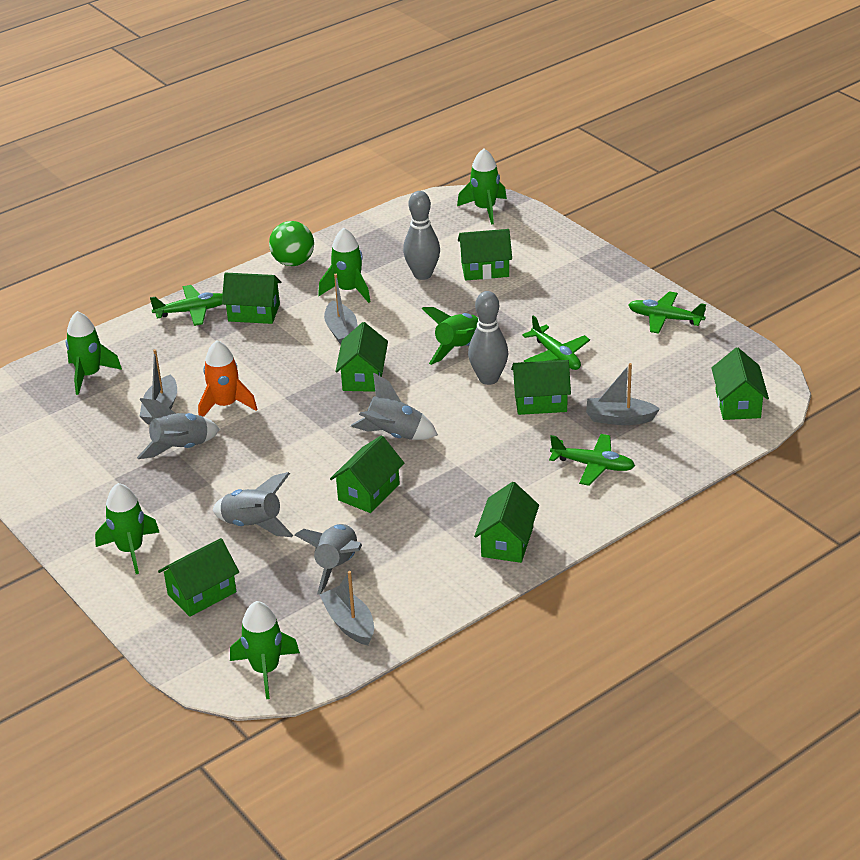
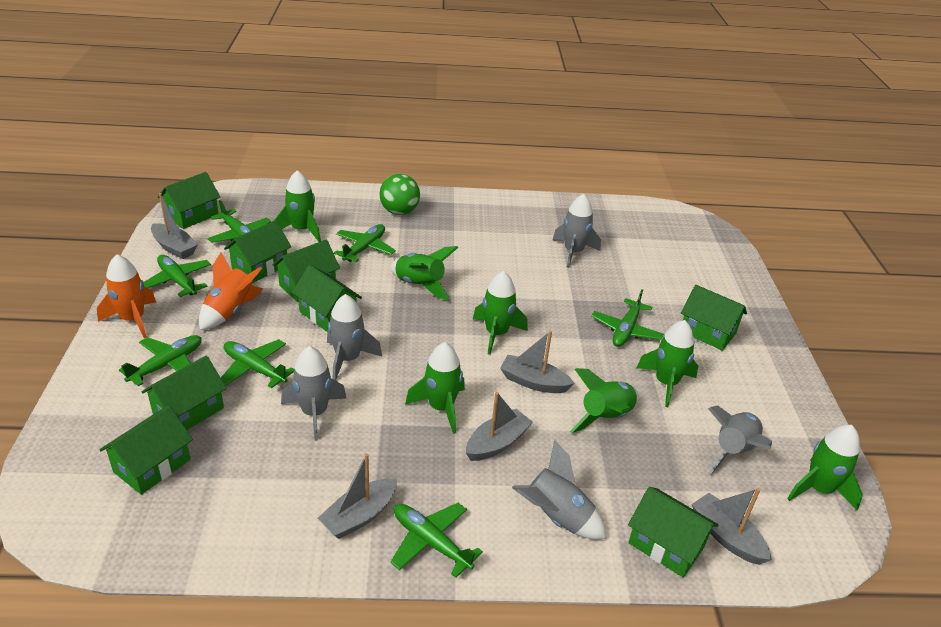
green plane: 4 -> 7
green rocket: 6 -> 7
grey boat: 4 -> 5
grey bowling pin: 2 -> 0
grey rocket: 4 -> 5
orange rocket: 1 -> 2

